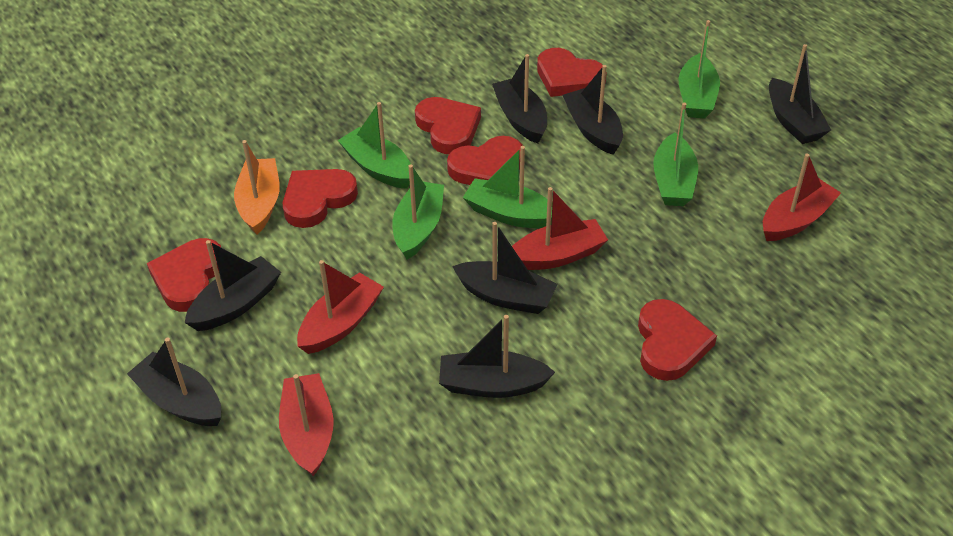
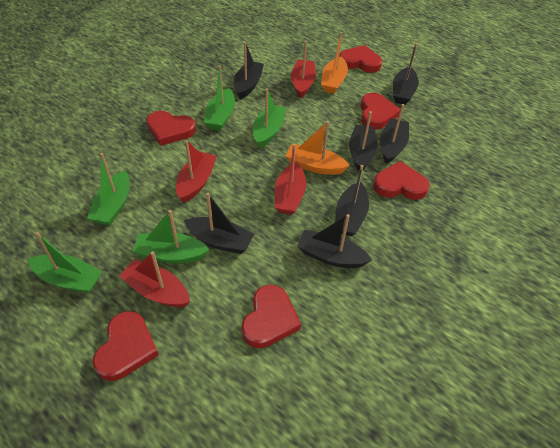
orange boat: 1 -> 2

